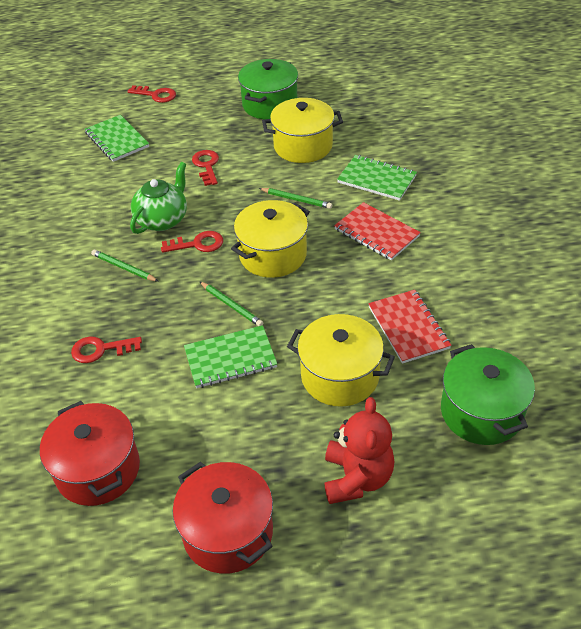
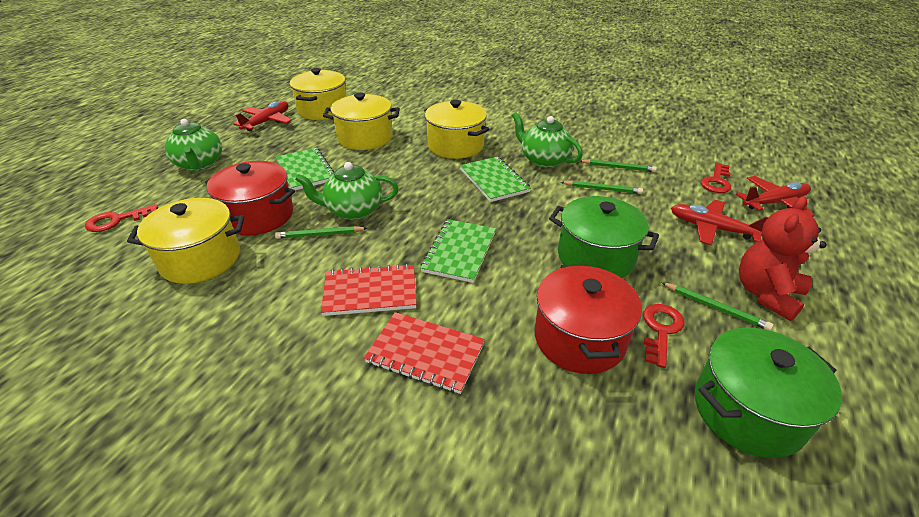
green pencil: 3 -> 4
green teapot: 1 -> 3
red key: 4 -> 3
red plane: 0 -> 3
yellow pot: 3 -> 4

